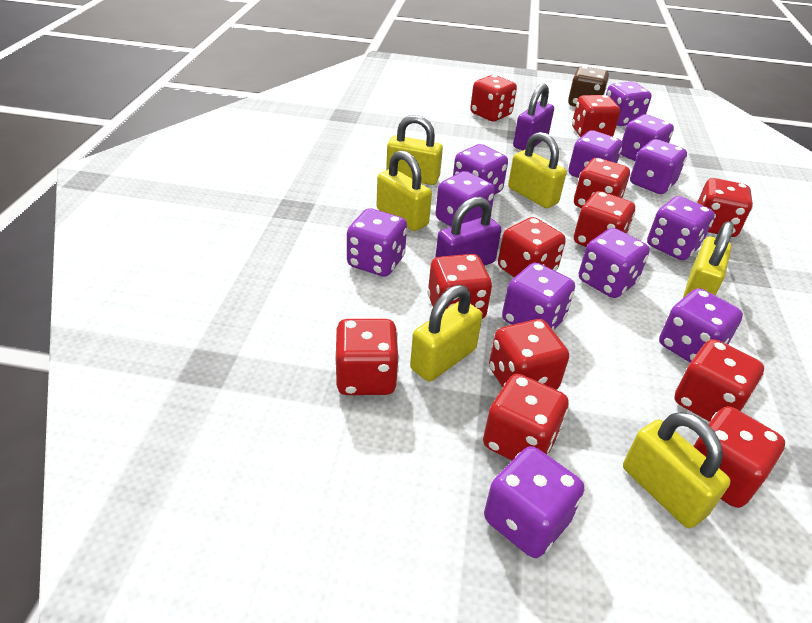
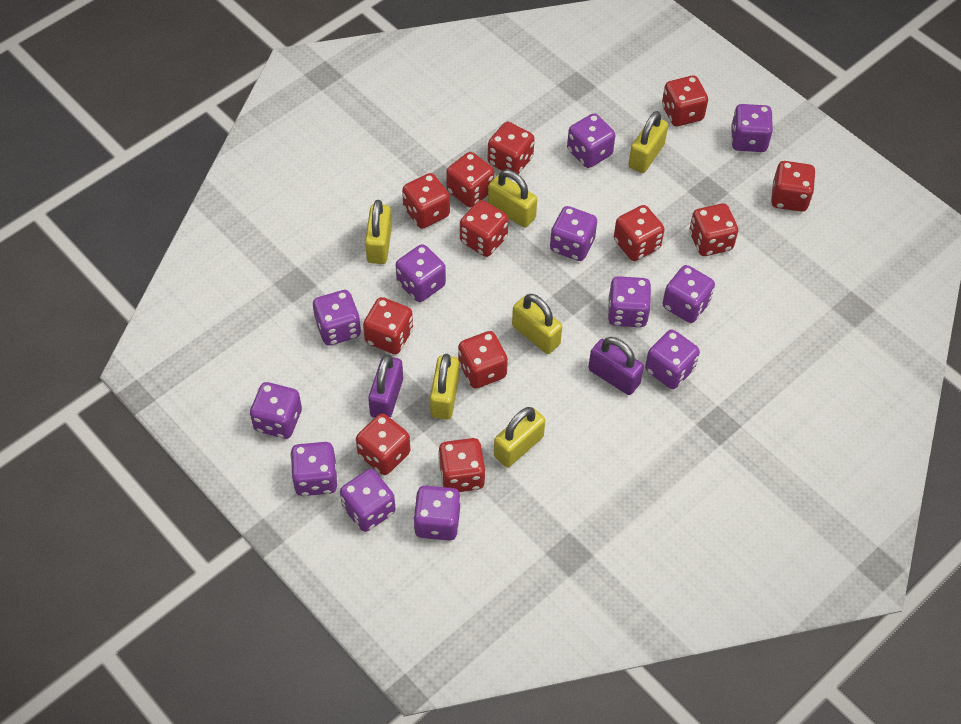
brown dice: 1 -> 0

